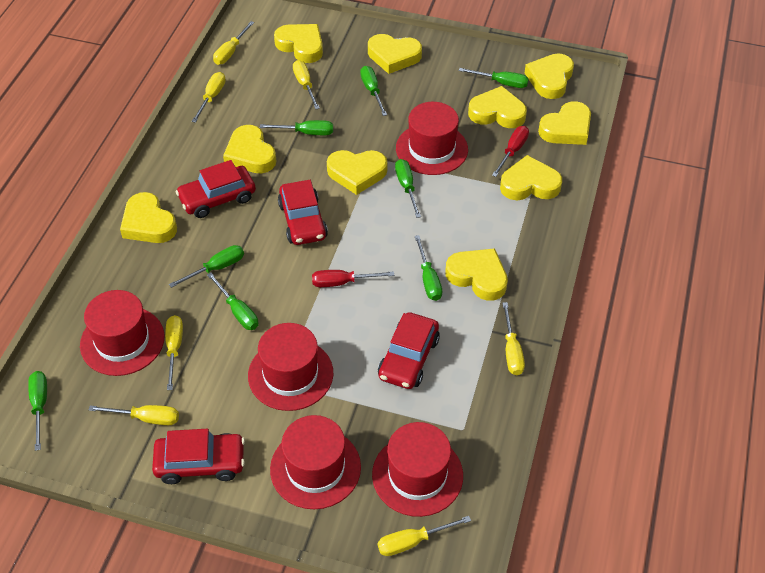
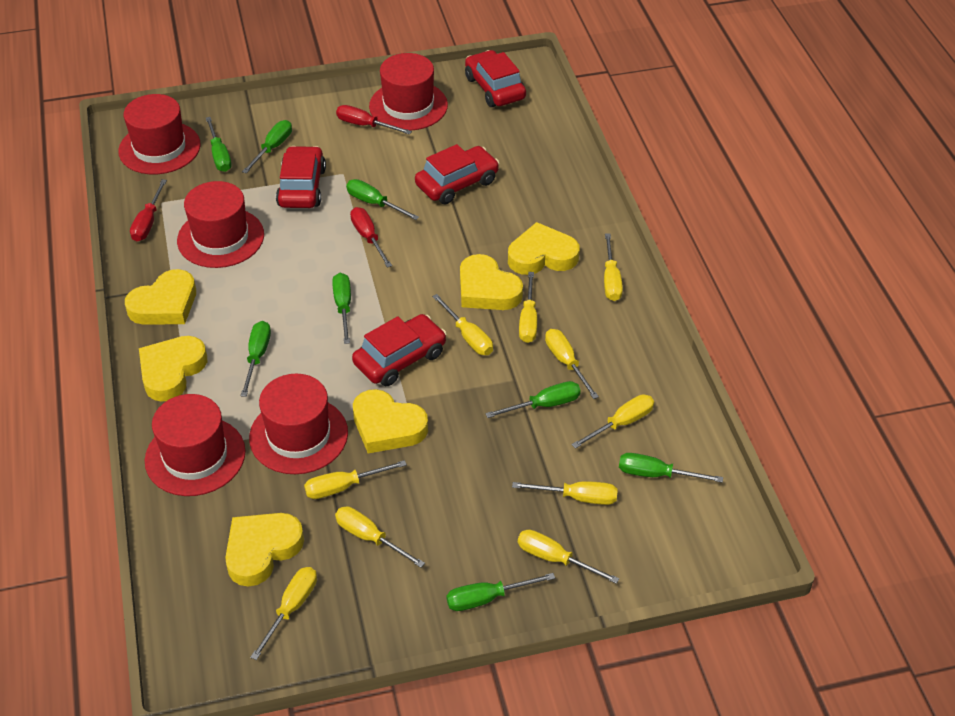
red screwdriver: 2 -> 3
yellow heart: 10 -> 6
yellow screwdriver: 7 -> 10

